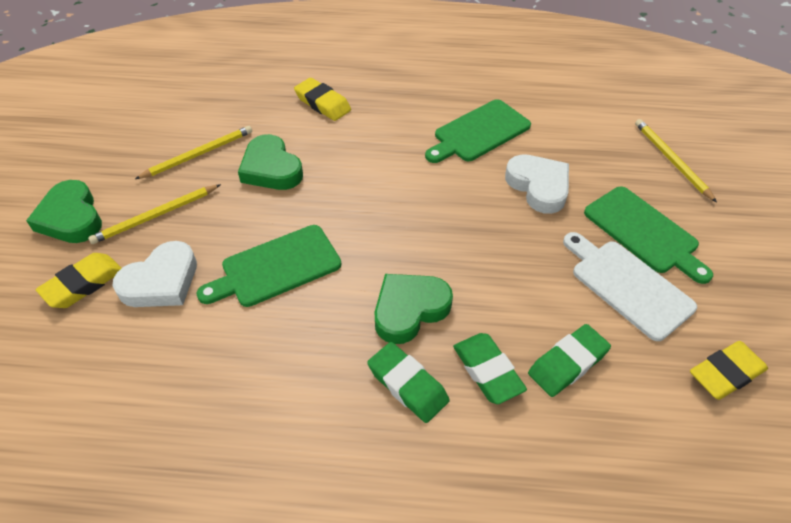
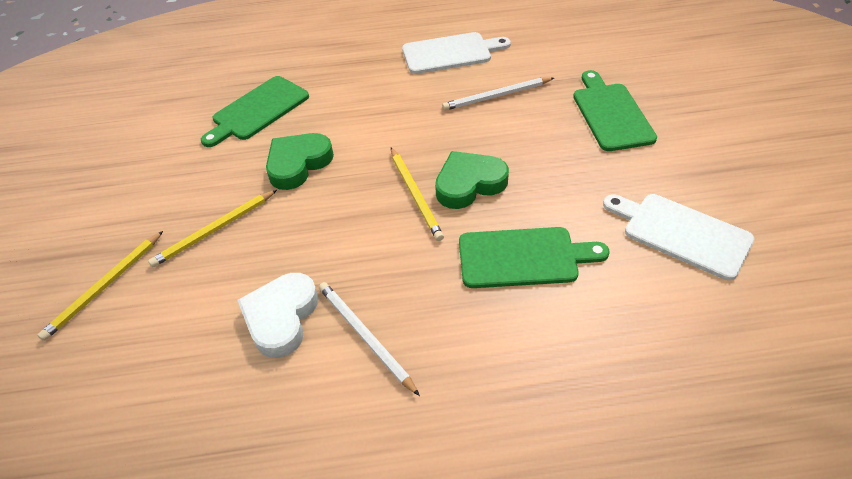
green eraser: 3 -> 0
green heart: 3 -> 2
white cutting board: 1 -> 2
white heart: 2 -> 1
white pencil: 0 -> 2
yellow eraser: 3 -> 0

